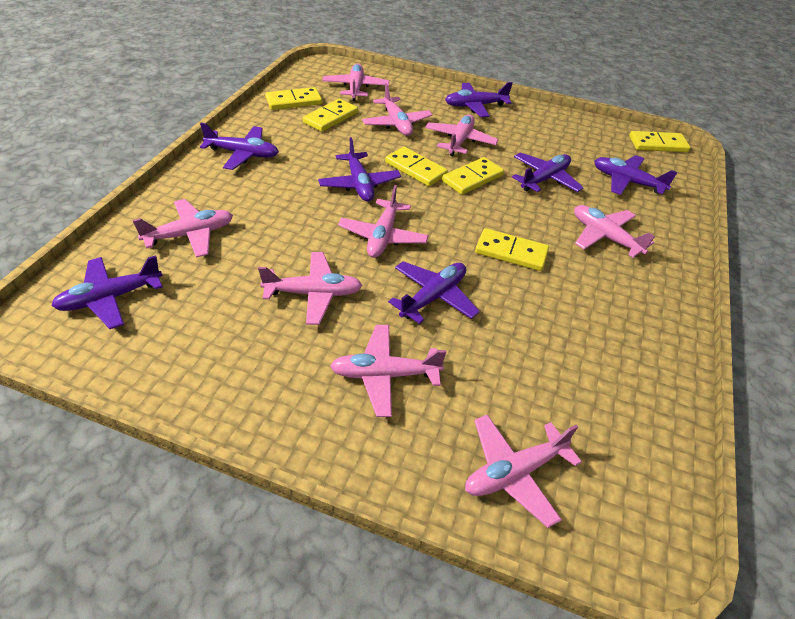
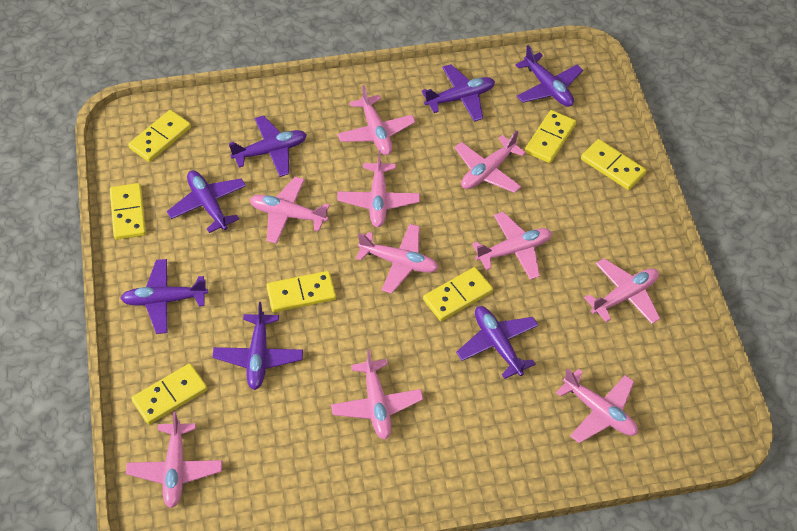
pink plane: 9 -> 10
yellow domino: 6 -> 7

